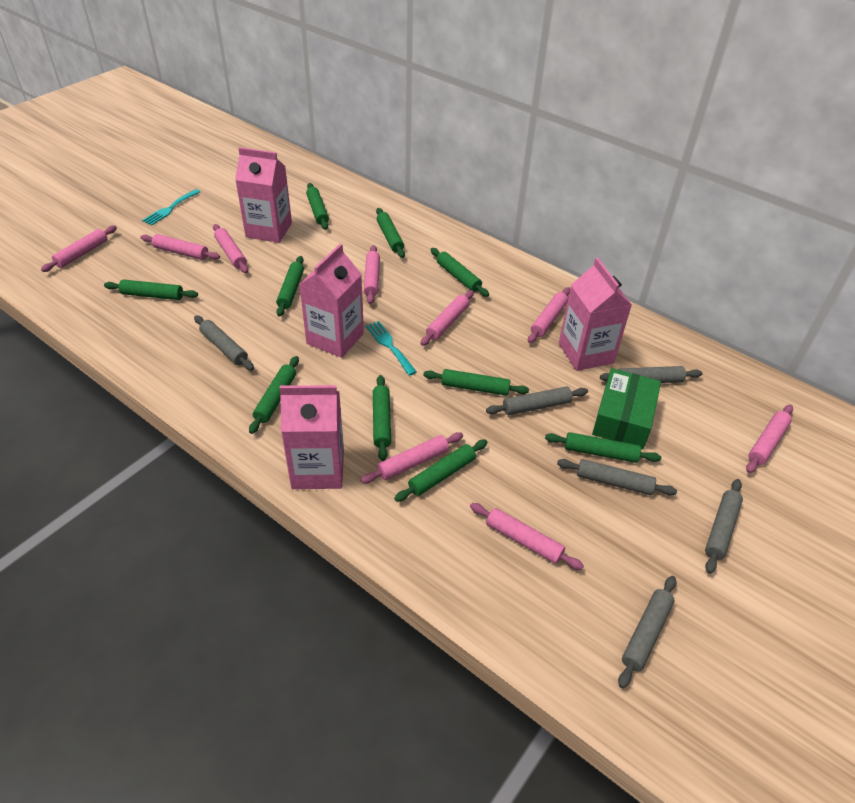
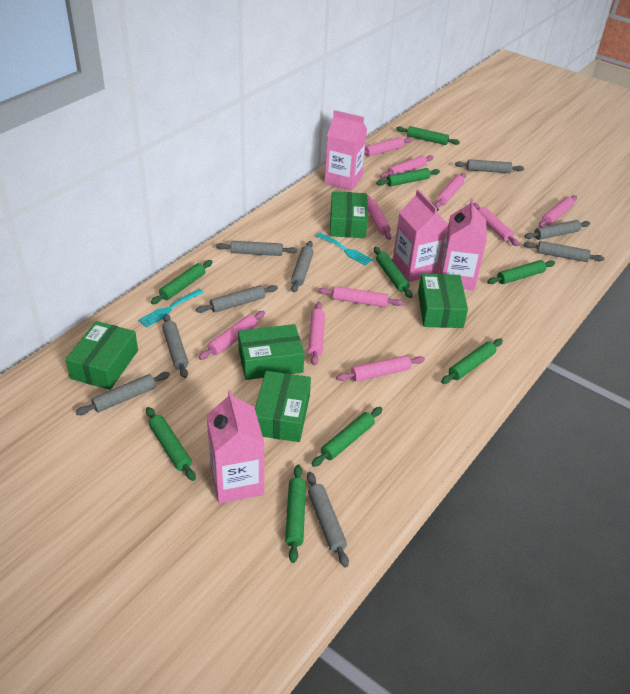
green box: 1 -> 5
green rolling pin: 10 -> 9
grey rolling pin: 6 -> 9
pink rolling pin: 9 -> 10

